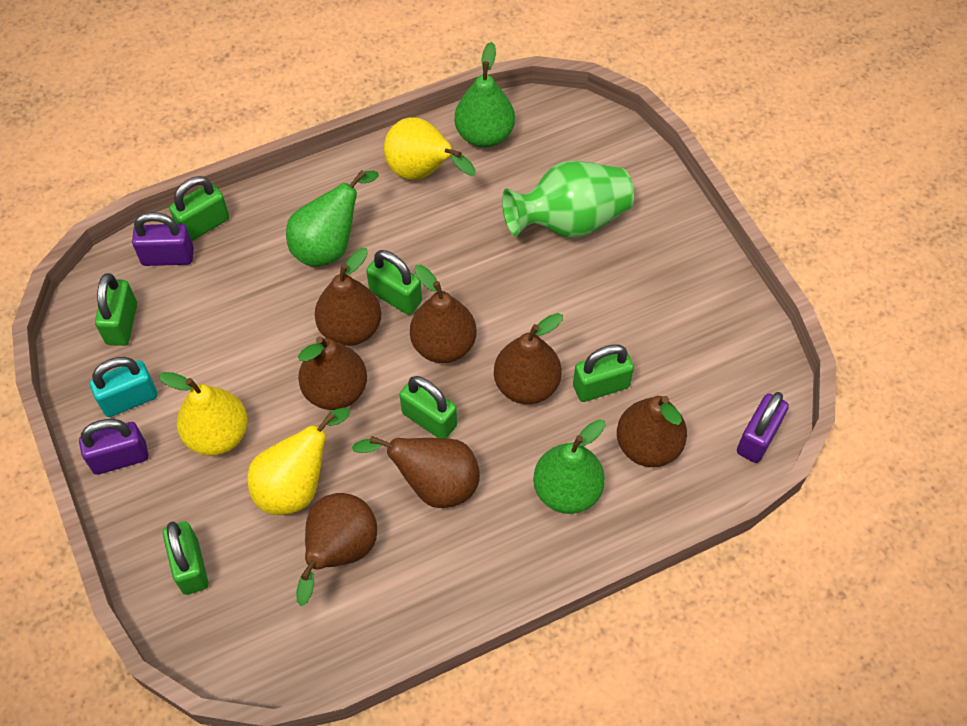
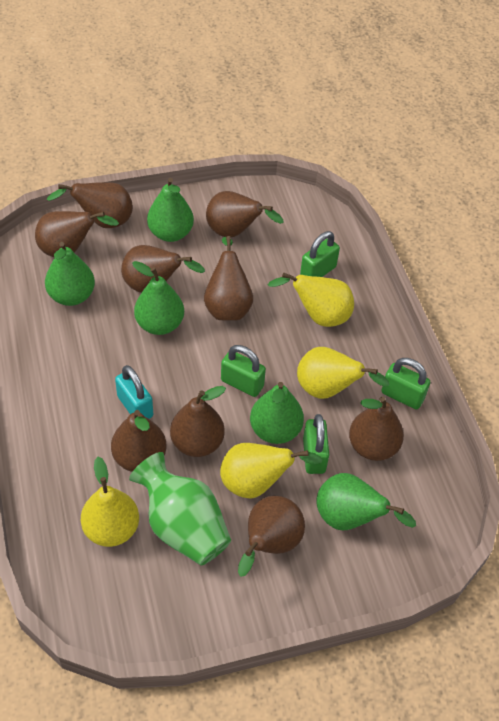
brown pear: 7 -> 9
green padlock: 6 -> 4
green pear: 3 -> 5
purple padlock: 3 -> 0
yellow pear: 3 -> 4

